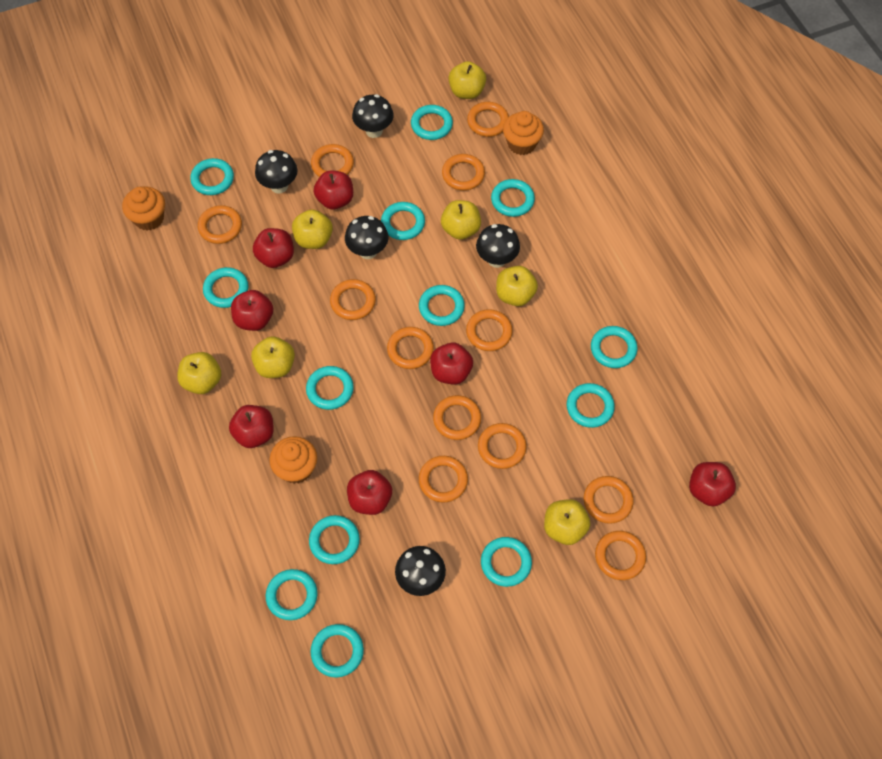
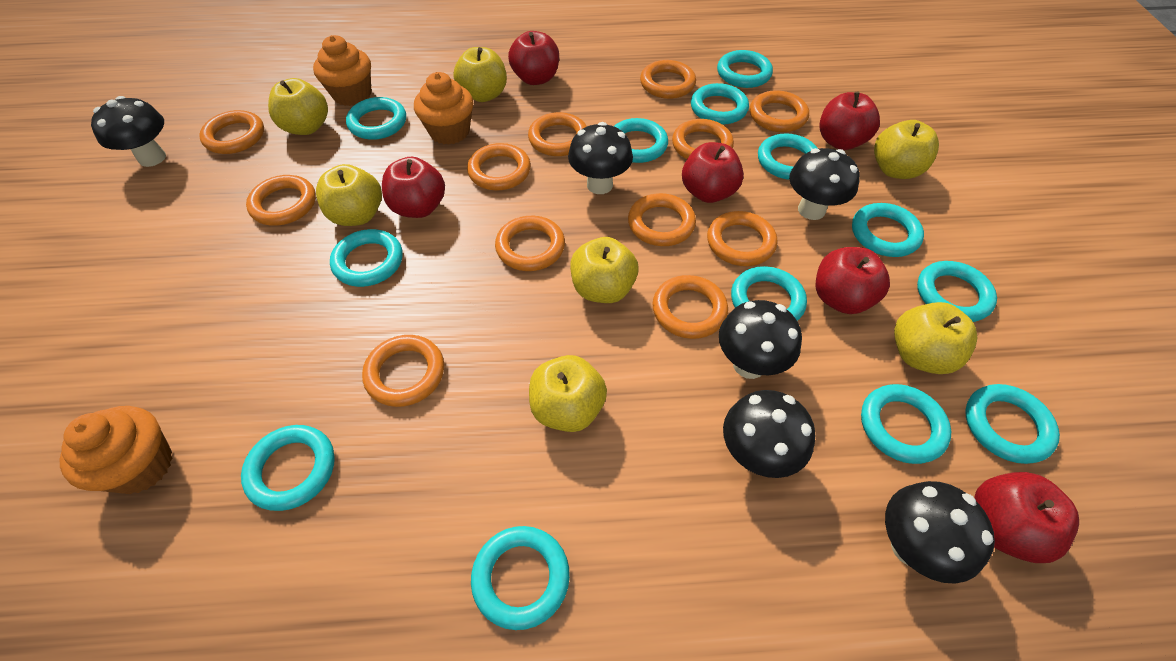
black mushroom: 5 -> 6
red apple: 7 -> 6

